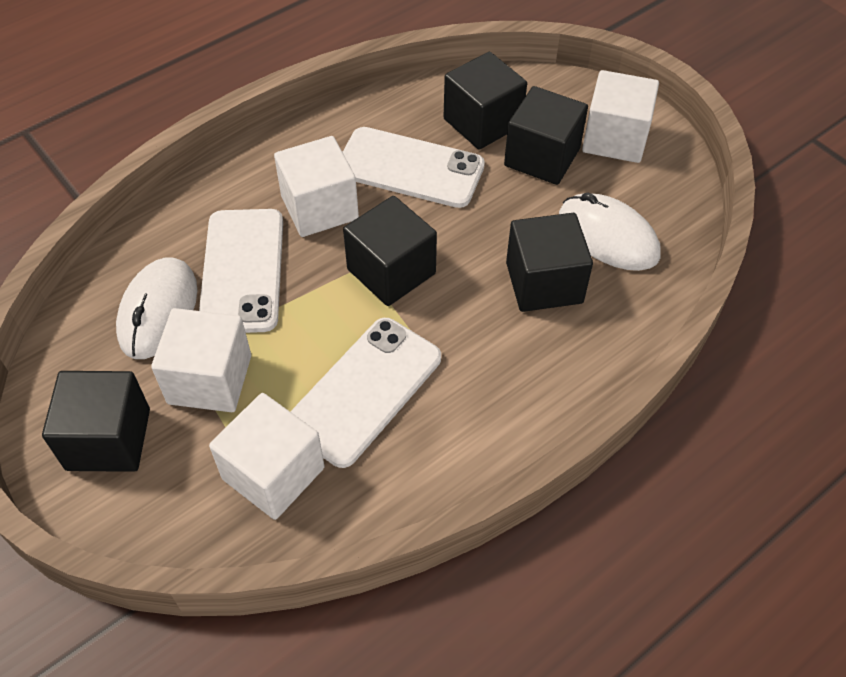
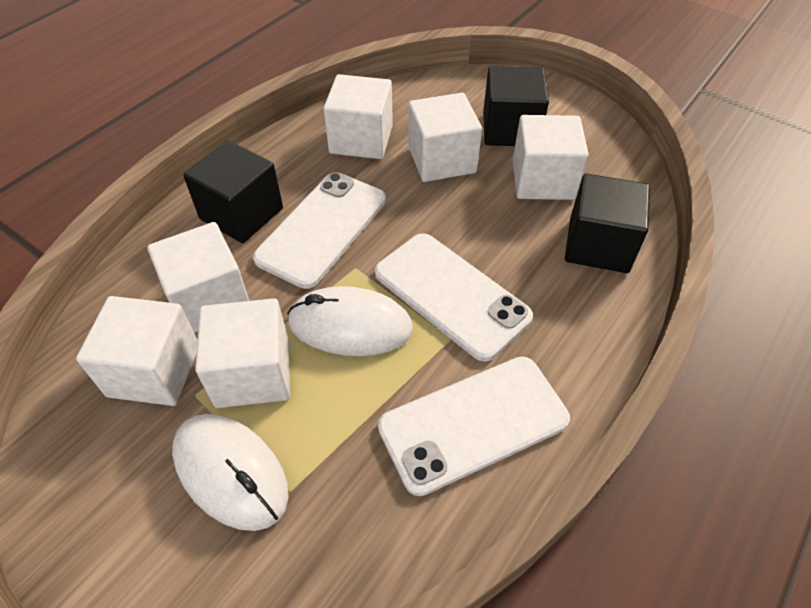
black cube: 5 -> 3
white cube: 4 -> 6

